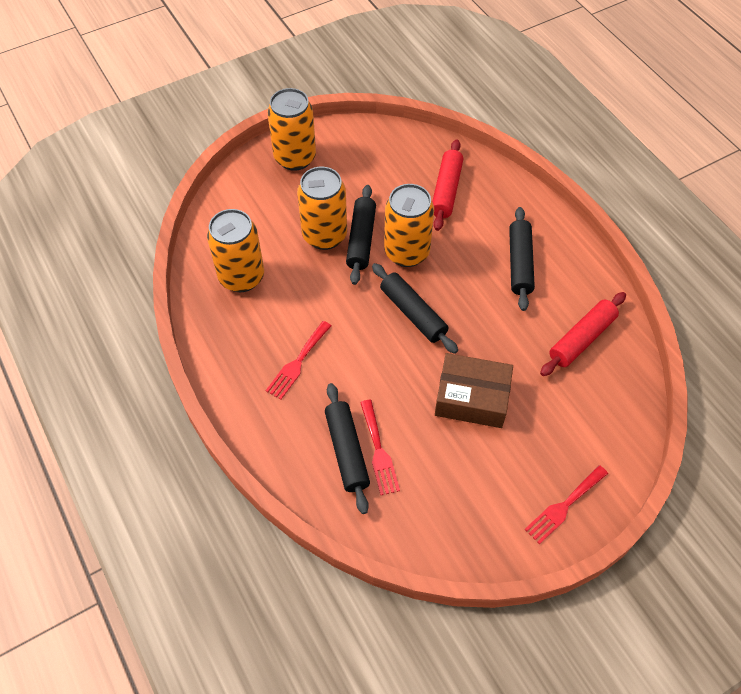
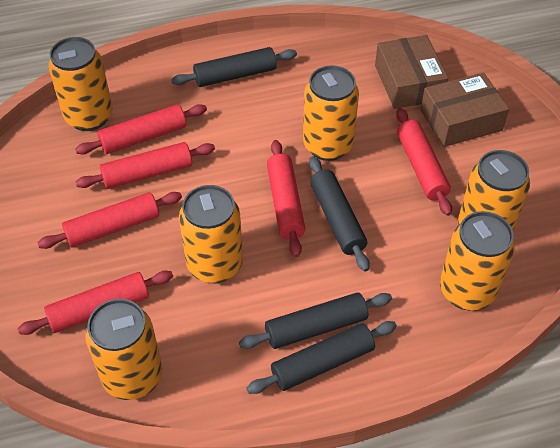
brown box: 1 -> 2
orange can: 4 -> 6
red fork: 3 -> 0
red rolling pin: 2 -> 6

